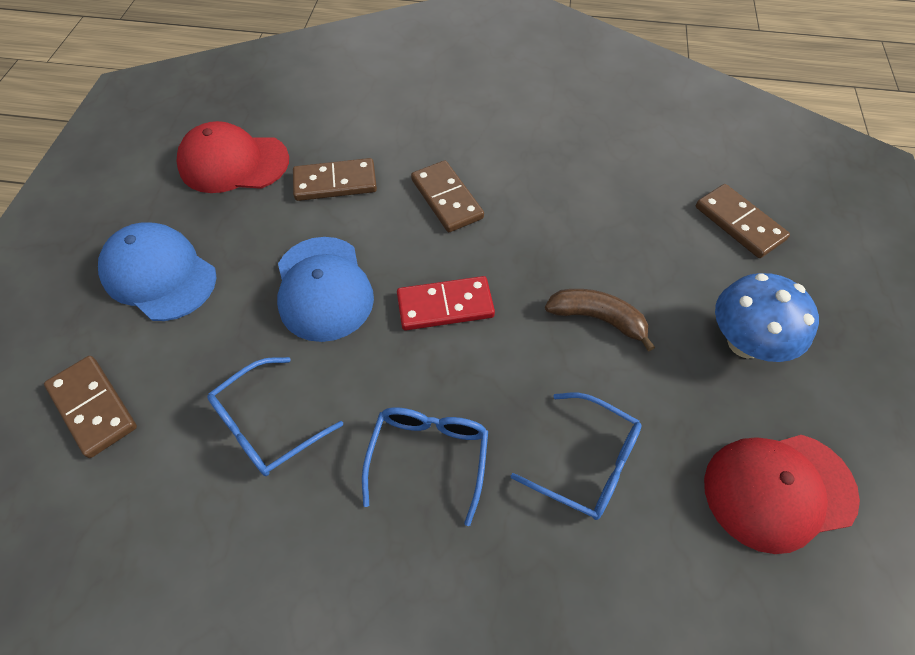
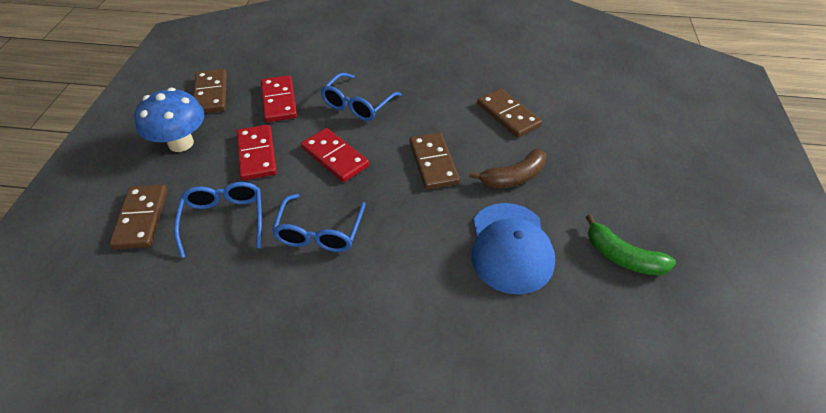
blue cap: 2 -> 1
green banana: 0 -> 1
red cap: 2 -> 0
red domino: 1 -> 3

